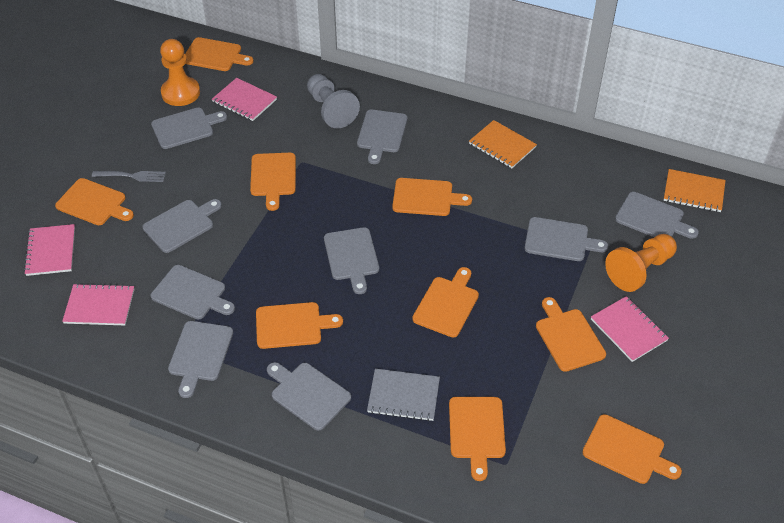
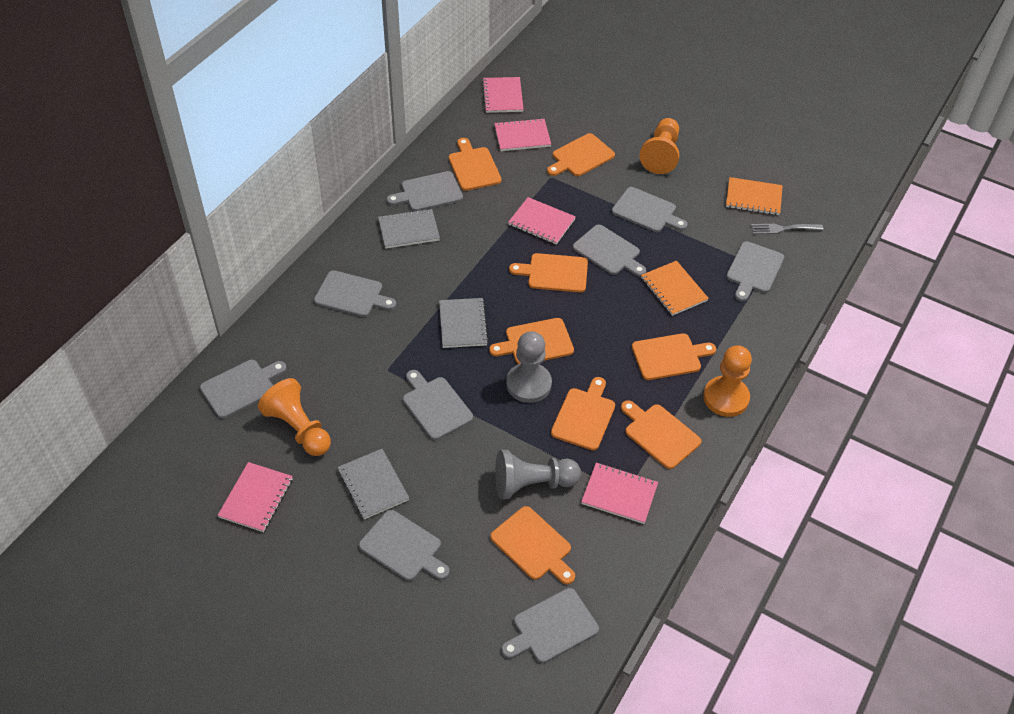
grey notebook: 1 -> 3
grey pawn: 1 -> 2
orange cutting board: 9 -> 8
orange pawn: 2 -> 3
pink notebook: 4 -> 5

